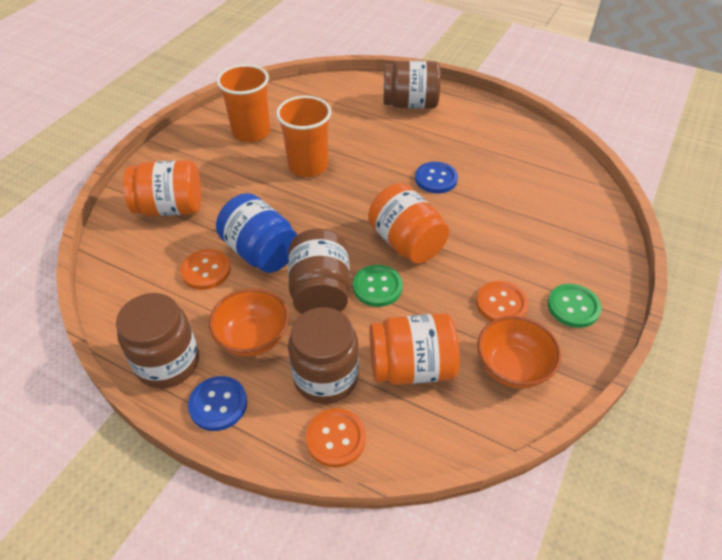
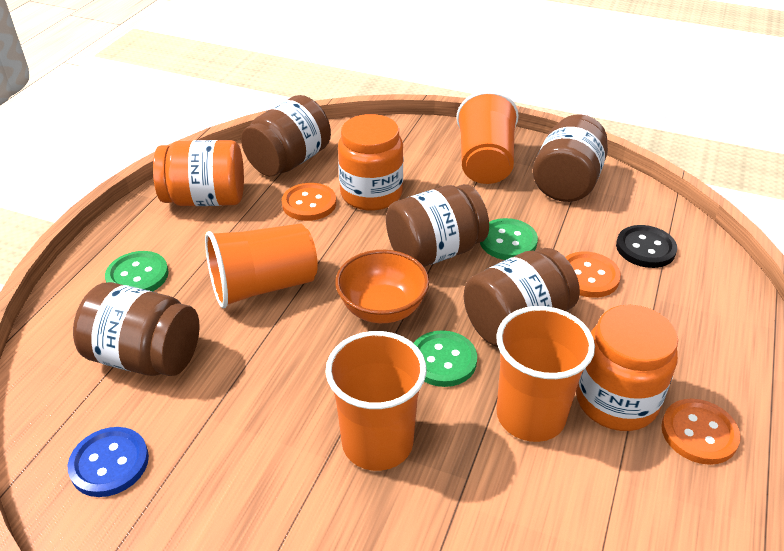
black button: 0 -> 1
blue button: 2 -> 1
blue jar: 1 -> 0
brown jar: 4 -> 5
green button: 2 -> 3
orange bowl: 2 -> 1
orange cup: 2 -> 4

